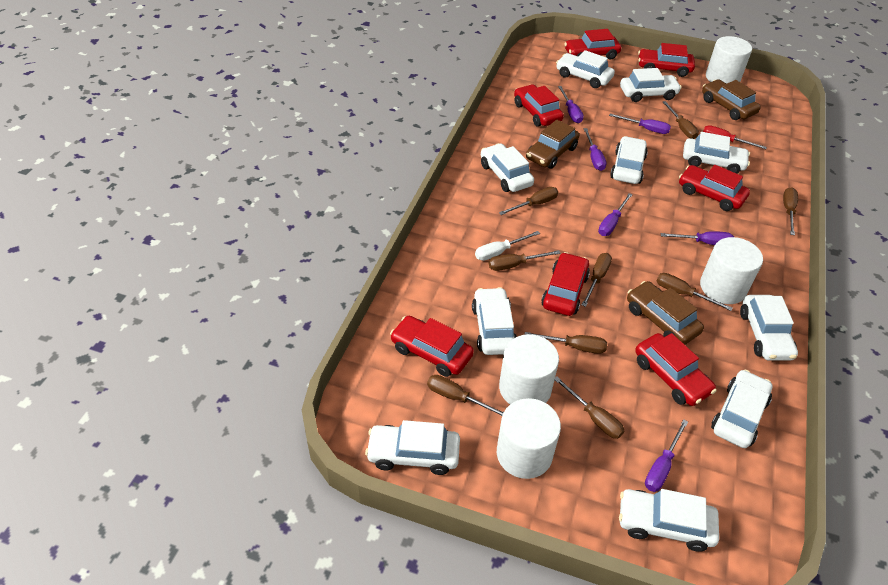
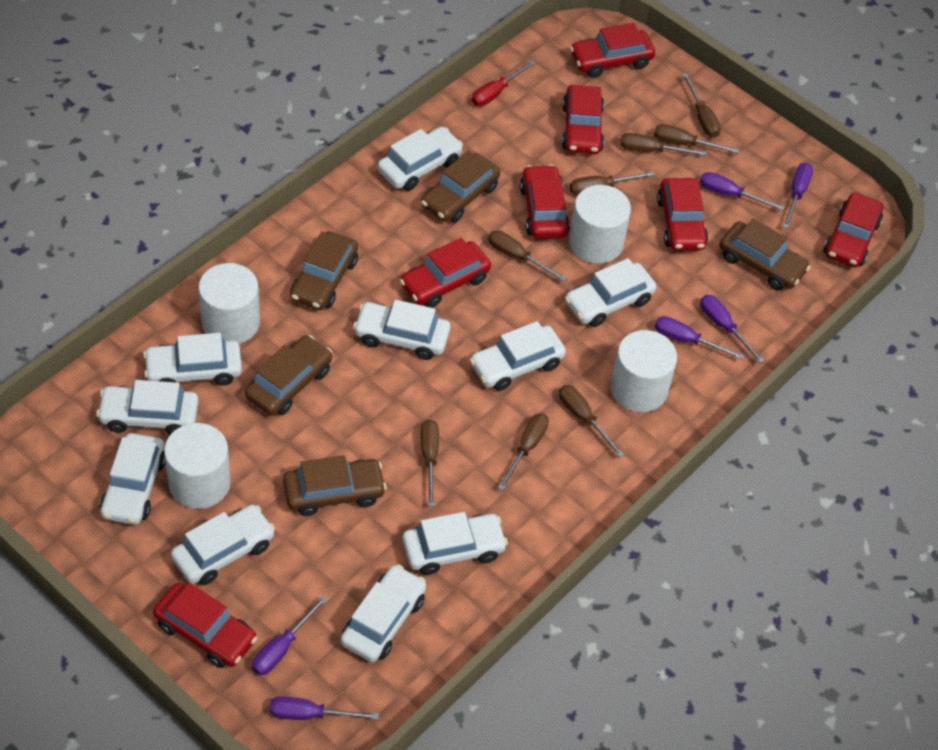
brown car: 3 -> 5
brown screwdriver: 9 -> 8
white screwdriver: 1 -> 0

